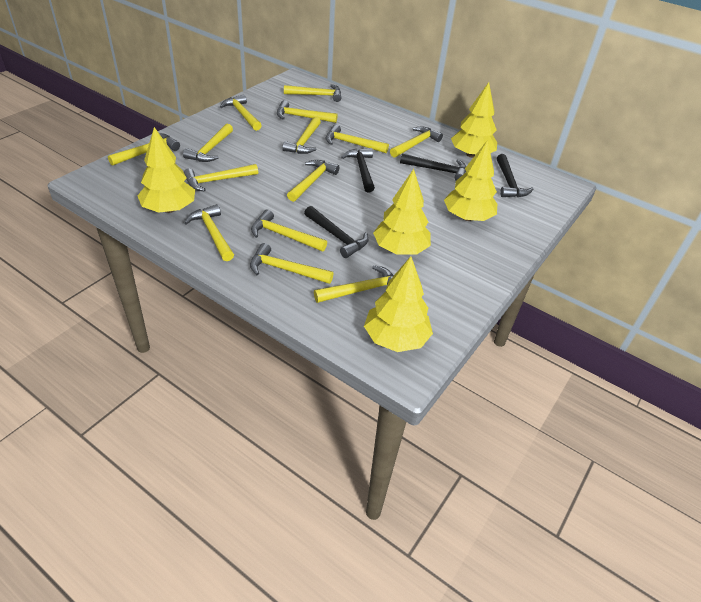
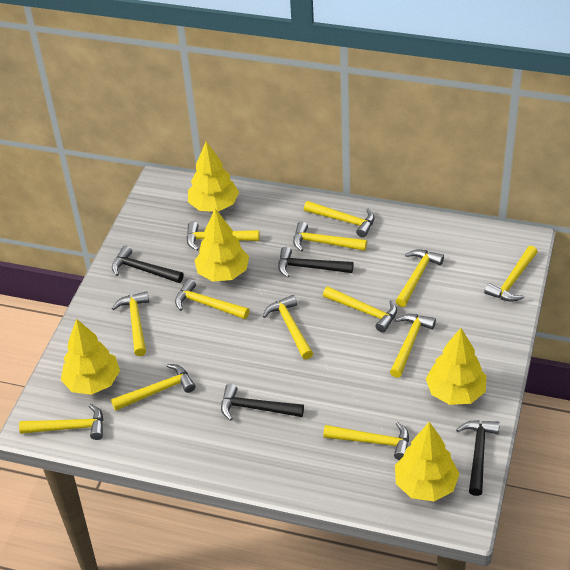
yellow hammer: 14 -> 13

